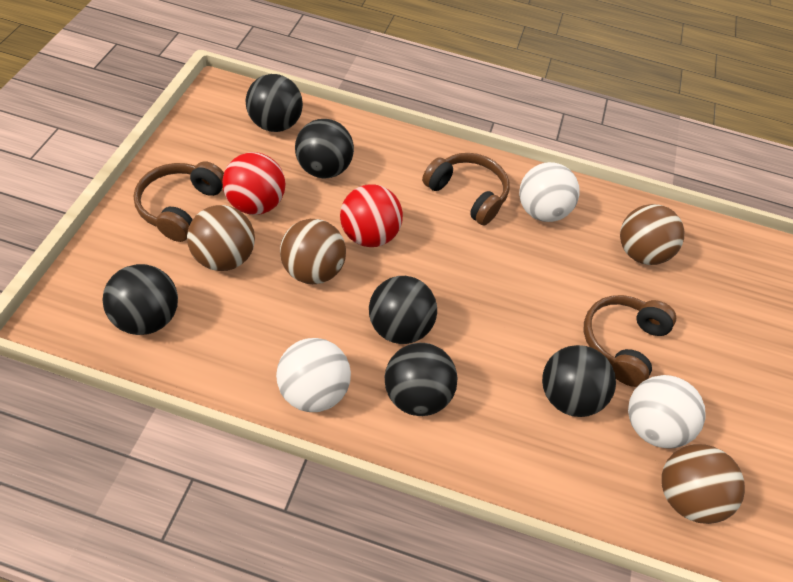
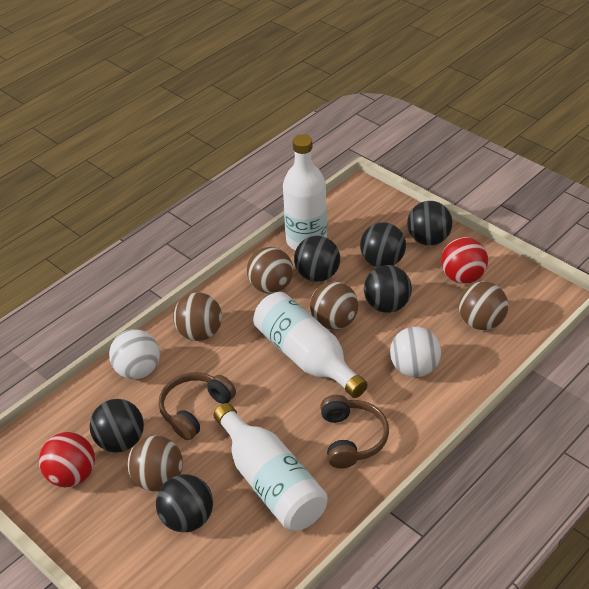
brown ball: 4 -> 5
brown headphones: 3 -> 2
white ball: 3 -> 2
white bottle: 0 -> 3

